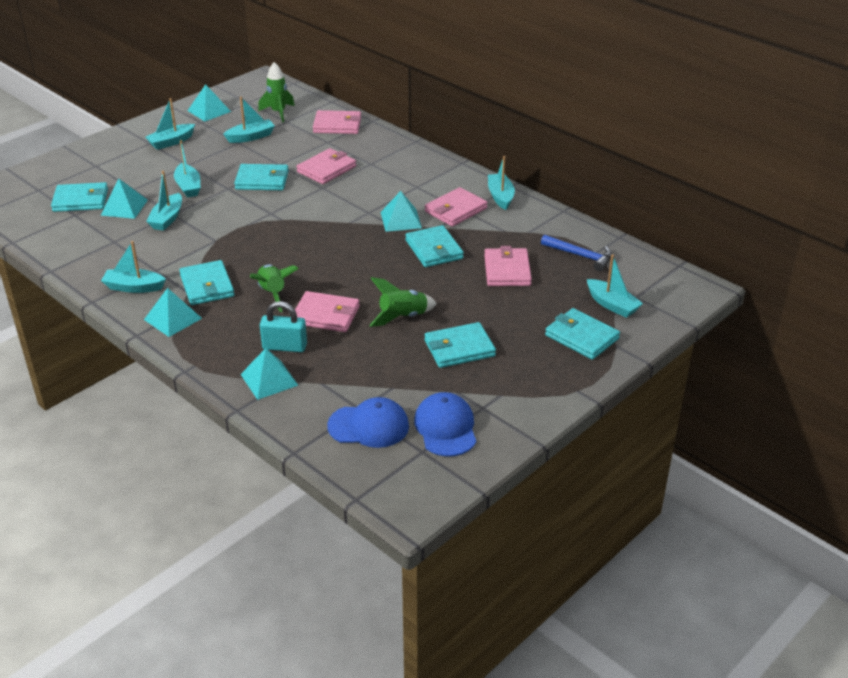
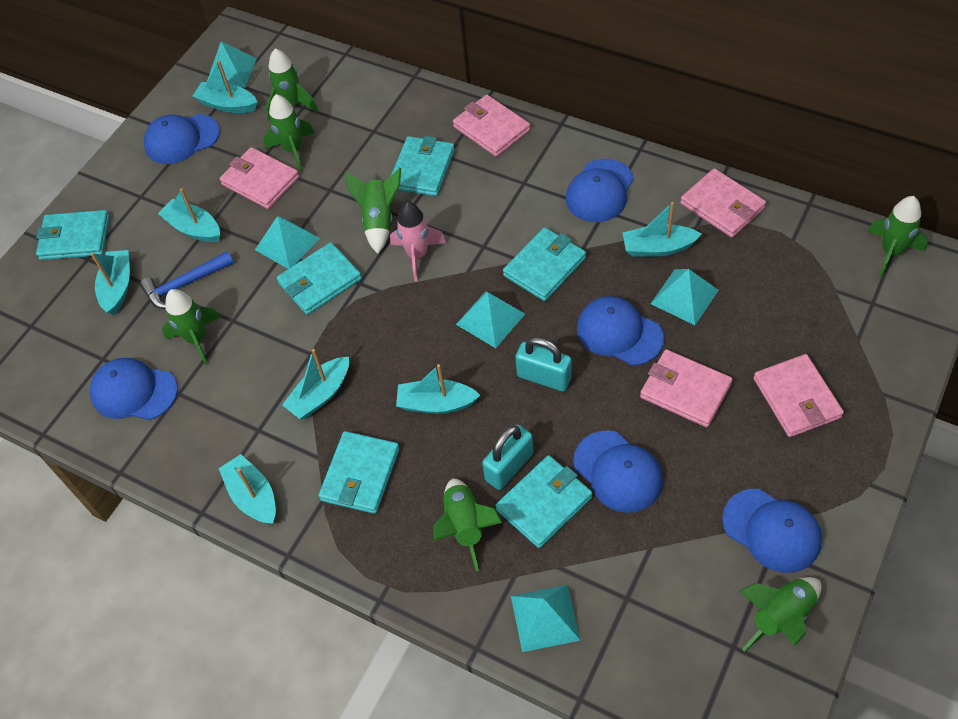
blue cap: 2 -> 6
green rocket: 3 -> 7
pink rocket: 0 -> 1
turquoise padlock: 1 -> 2

